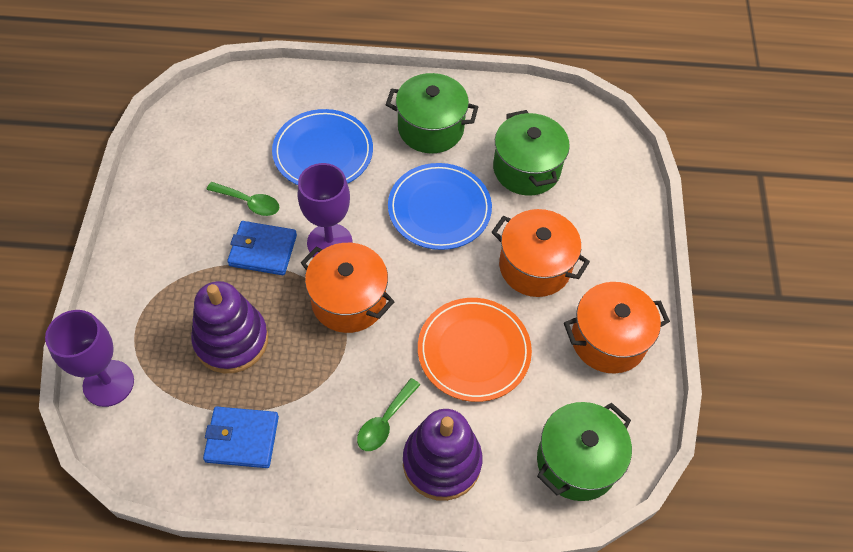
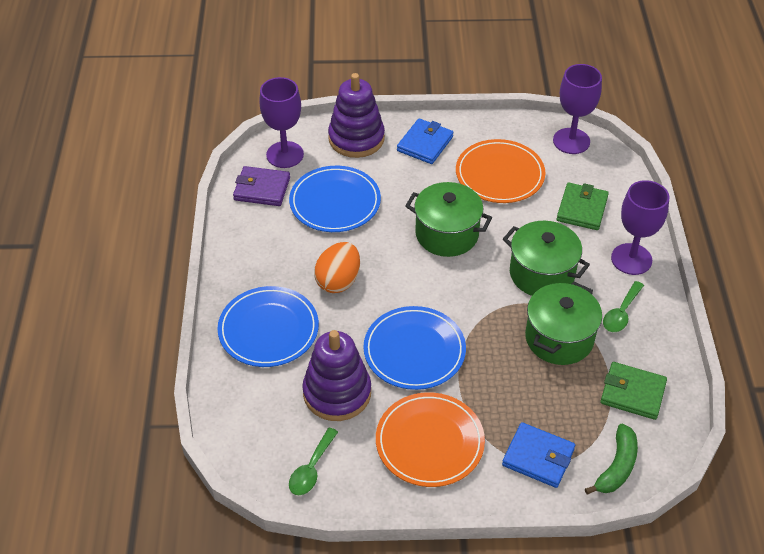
blue plate: 2 -> 3
green banana: 0 -> 1
green wallet: 0 -> 2
orange egg: 0 -> 1
orange plate: 1 -> 2
orange pot: 3 -> 0
purple goblet: 2 -> 3
purple wallet: 0 -> 1

